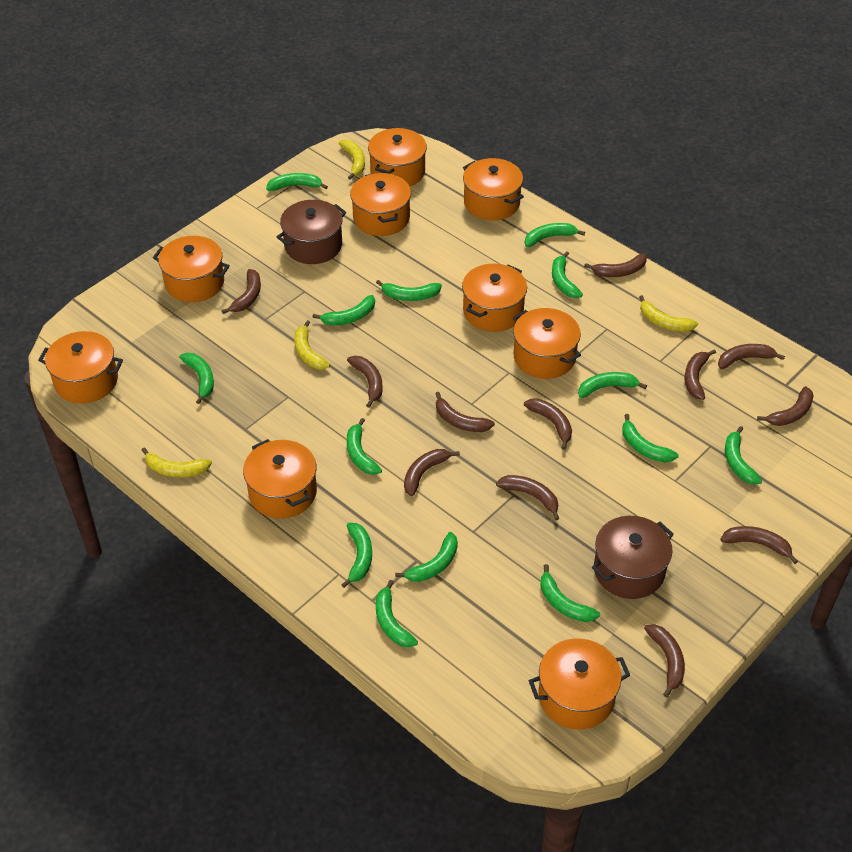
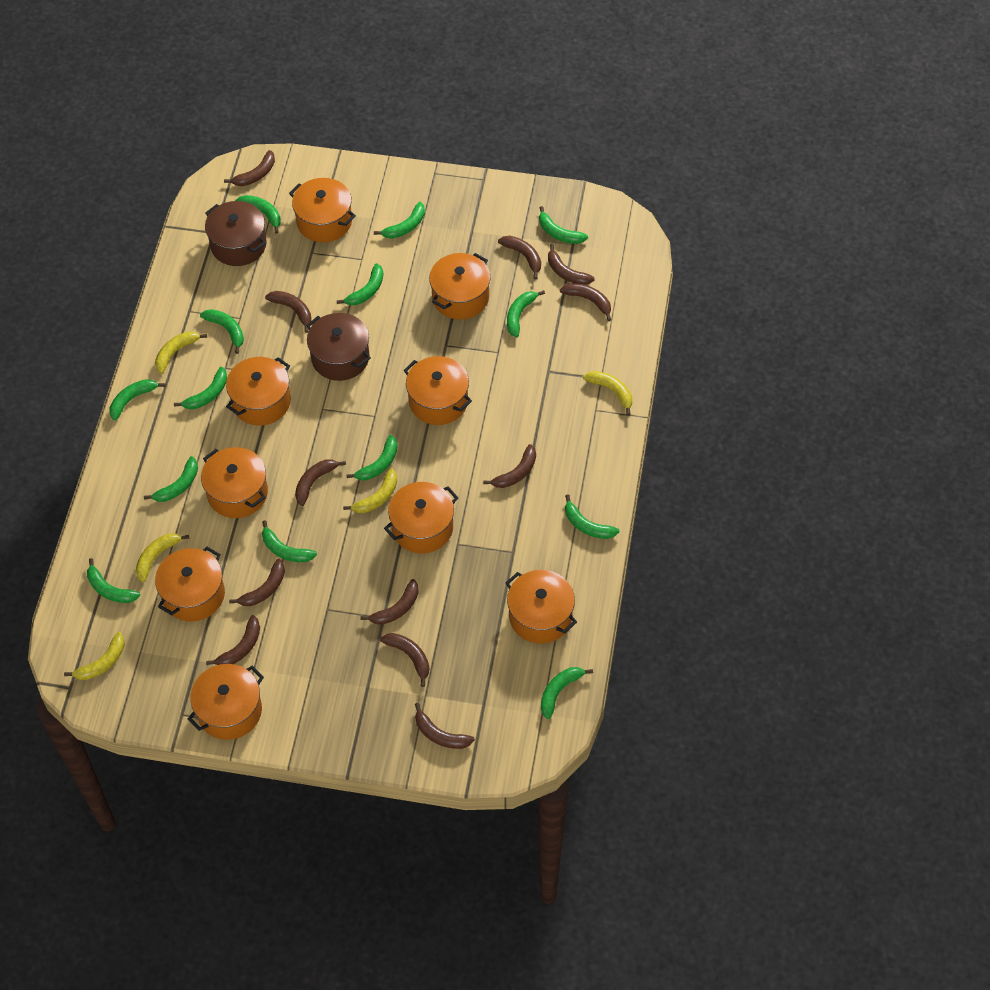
yellow banana: 4 -> 5

